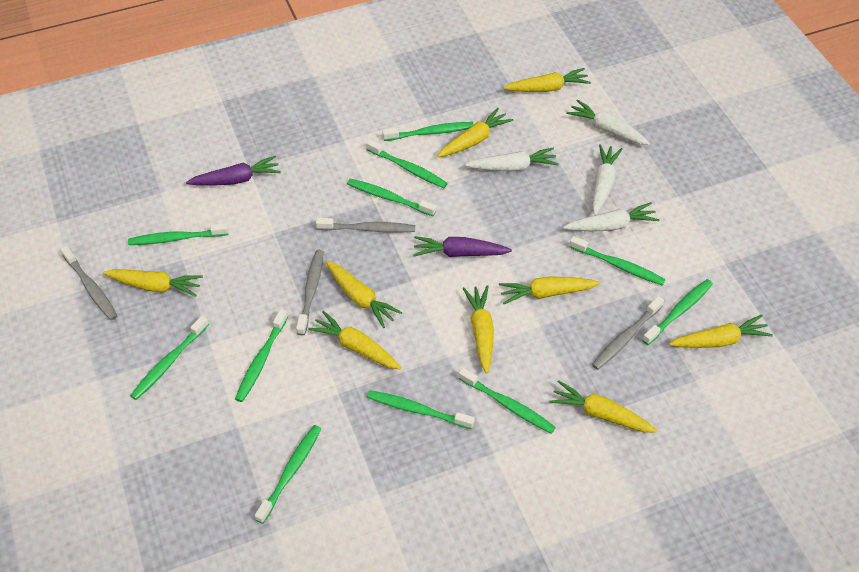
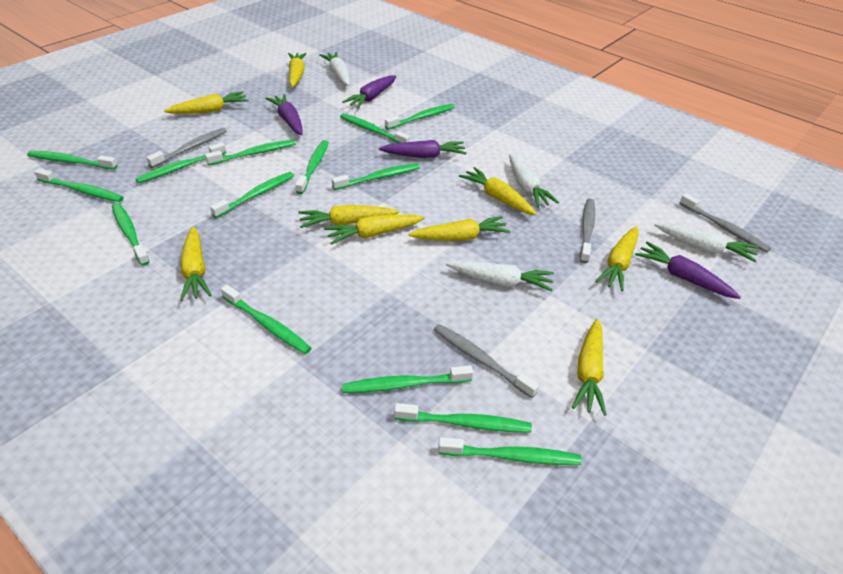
green toothbrush: 11 -> 14
purple carrot: 2 -> 4

